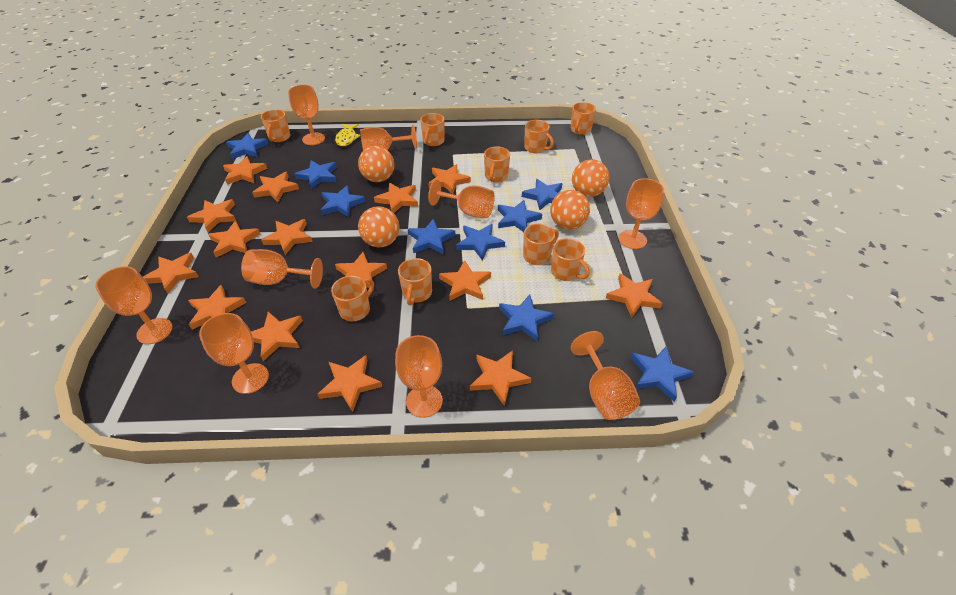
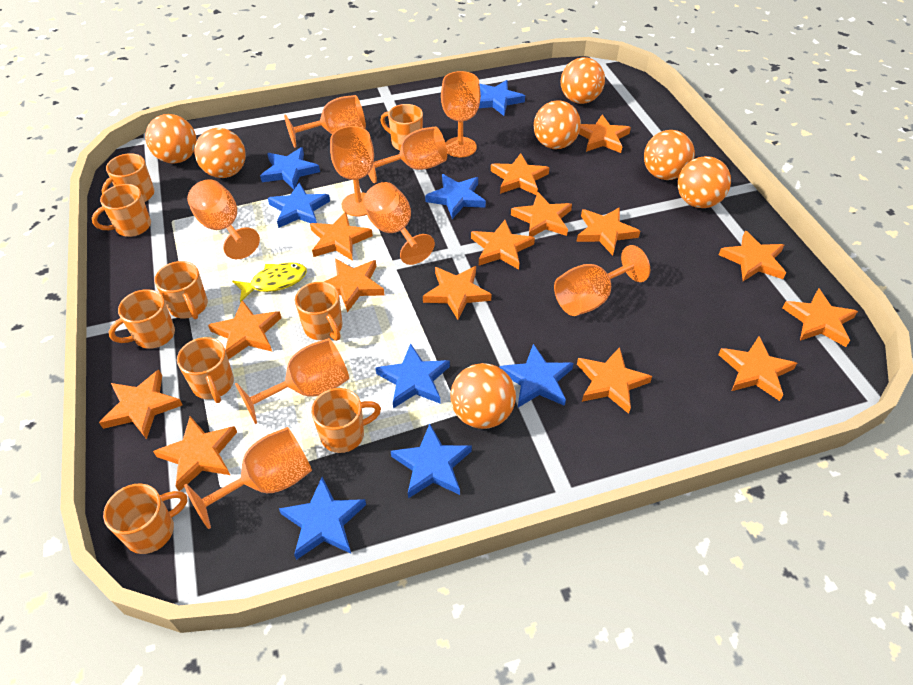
blue star: 9 -> 8
orange ball: 4 -> 7

